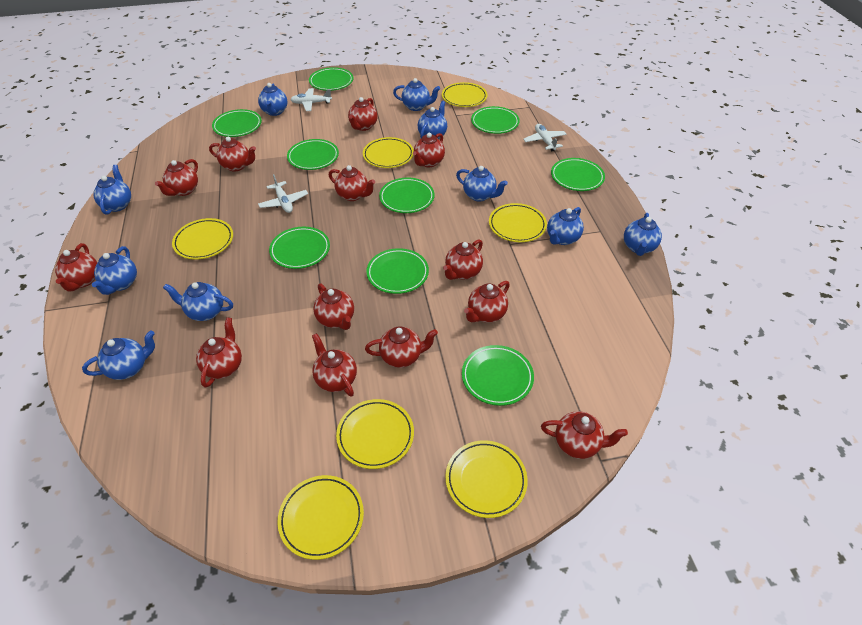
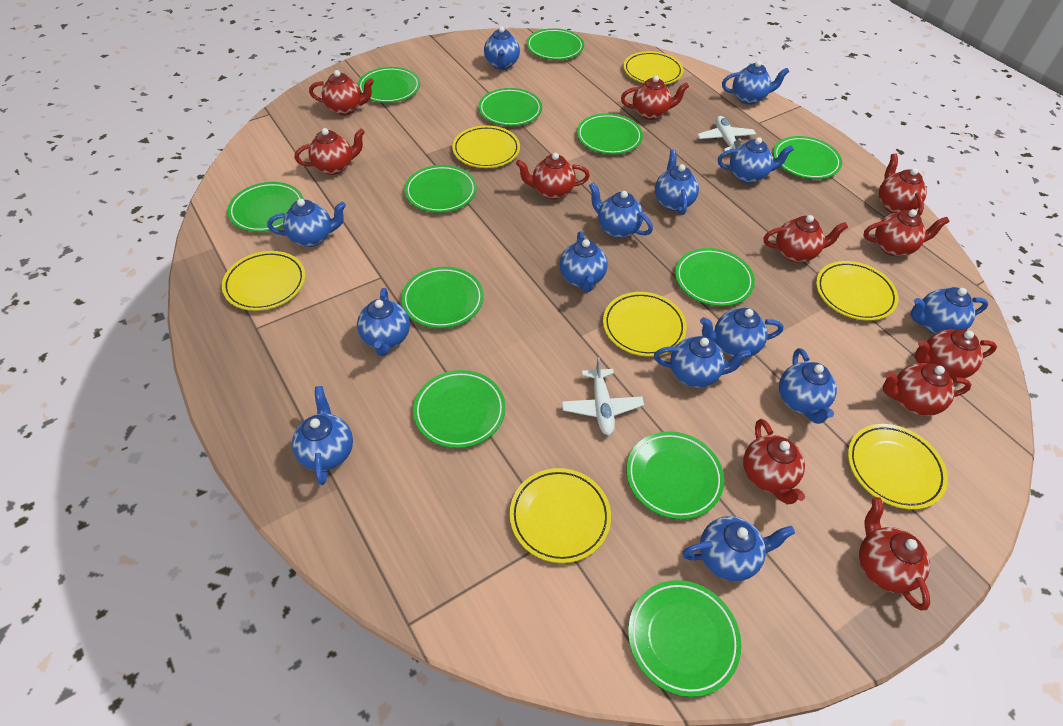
blue teapot: 10 -> 14
green plate: 9 -> 12
red teapot: 13 -> 11
white plane: 3 -> 2

